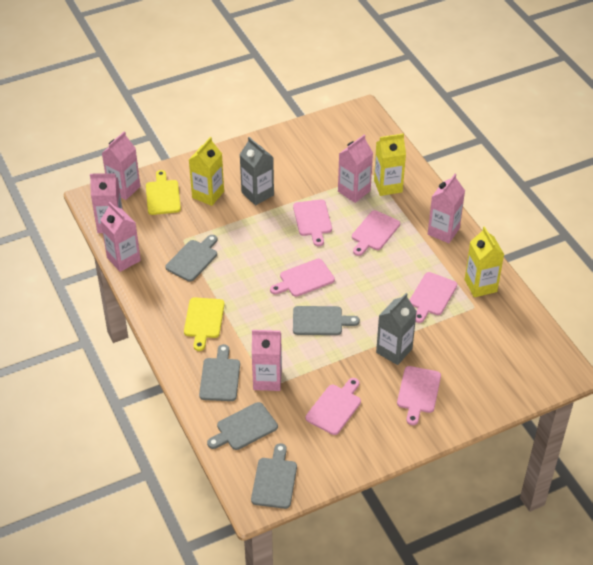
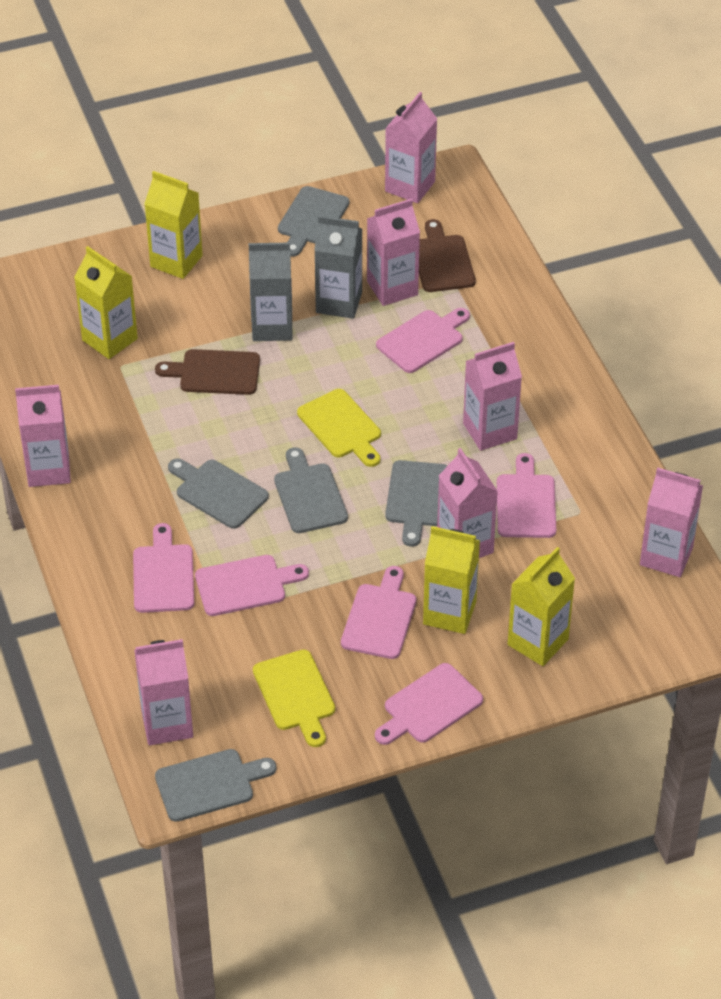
brown cutting board: 0 -> 2
pink carton: 6 -> 7
yellow carton: 3 -> 4

